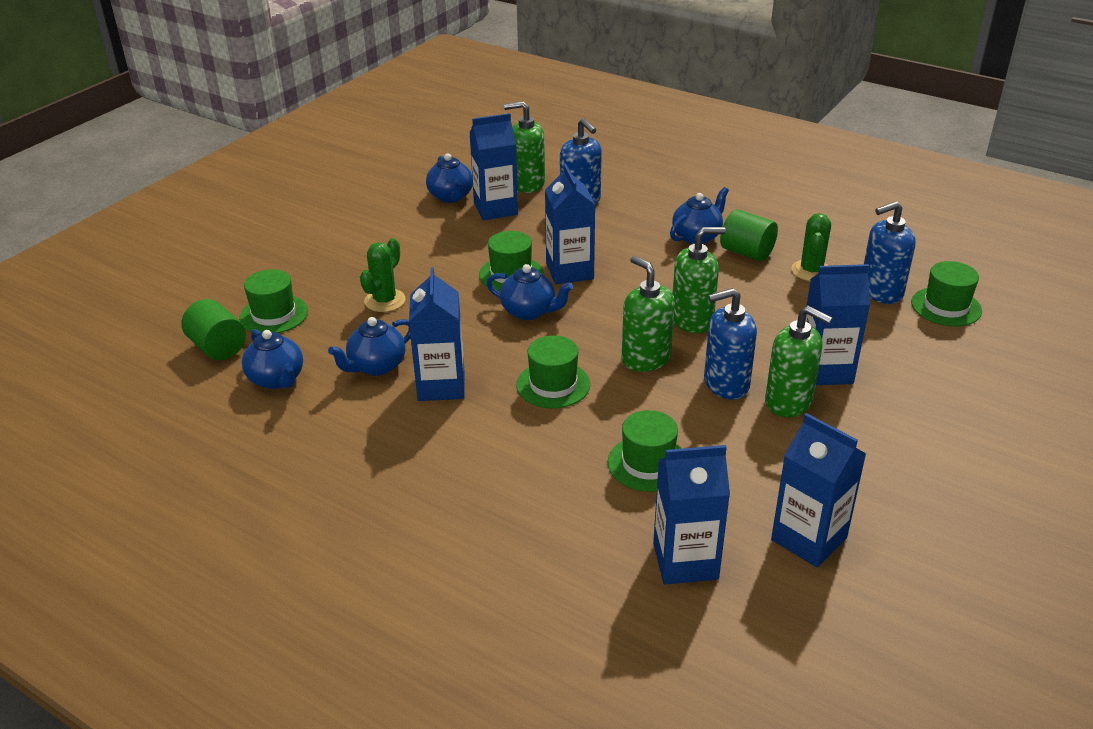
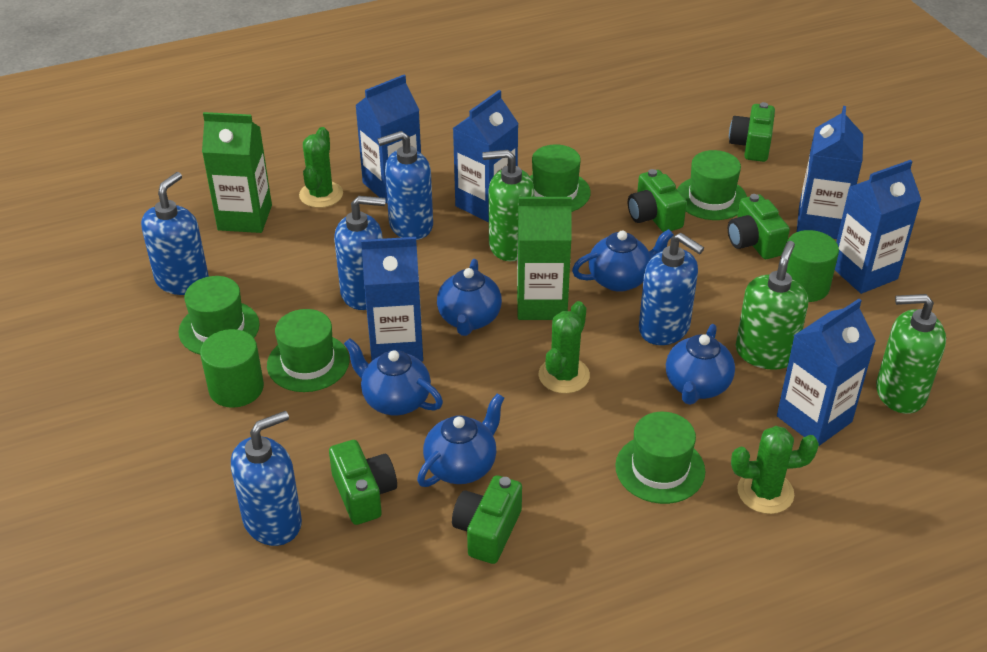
blue soap dispenser: 3 -> 5
green cactus: 2 -> 3
green camera: 0 -> 5
green carton: 0 -> 2
green soap dispenser: 4 -> 3

